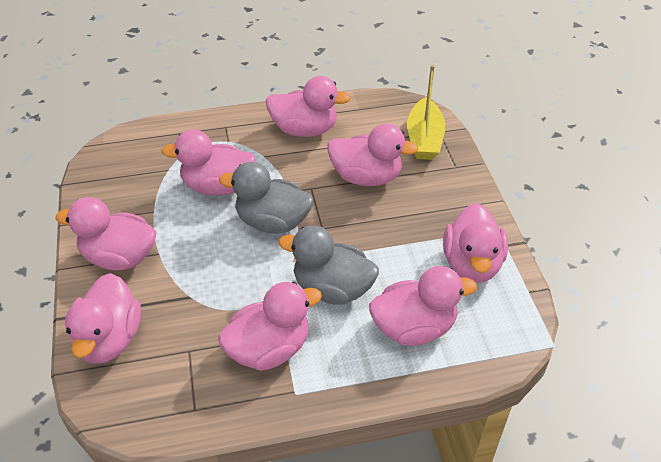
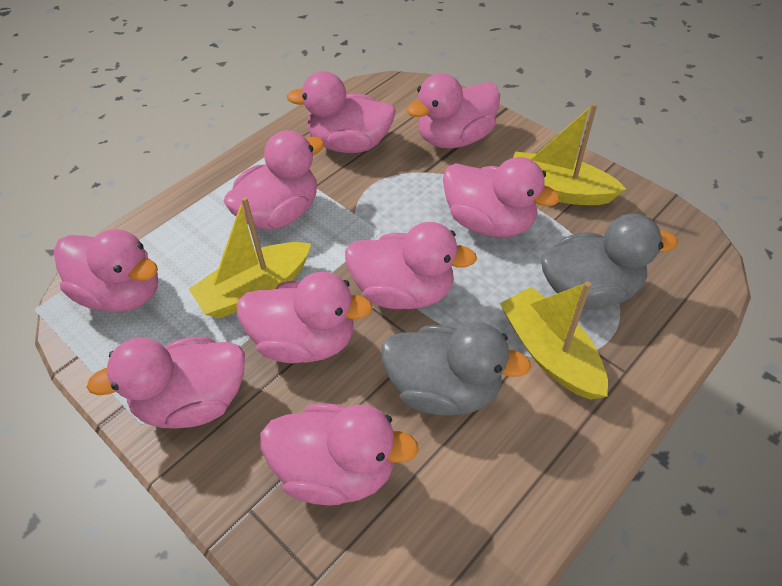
pink duck: 8 -> 9
yellow boat: 1 -> 3

